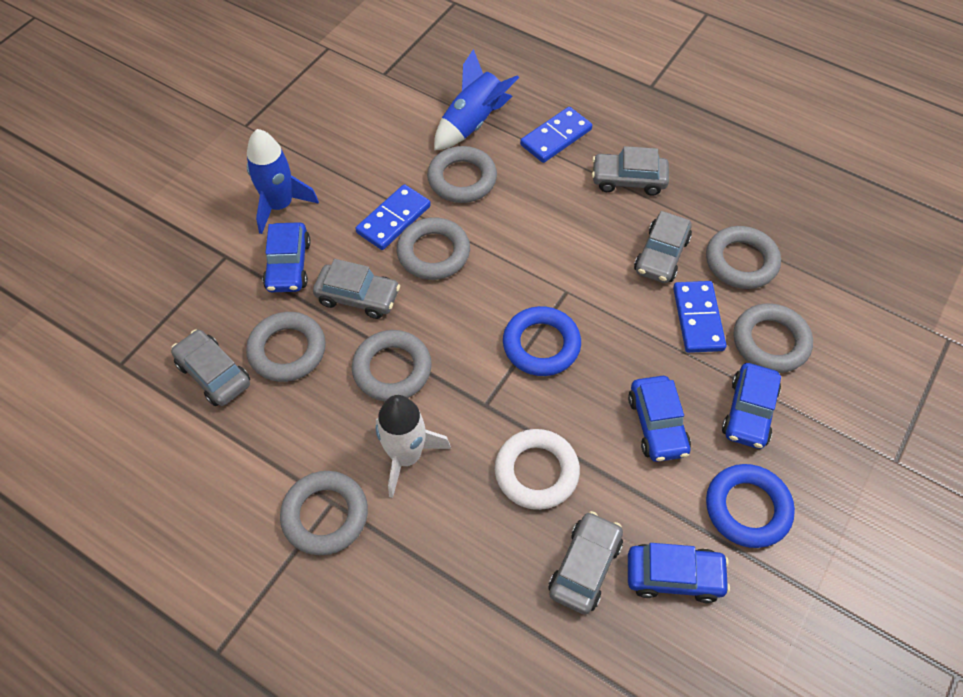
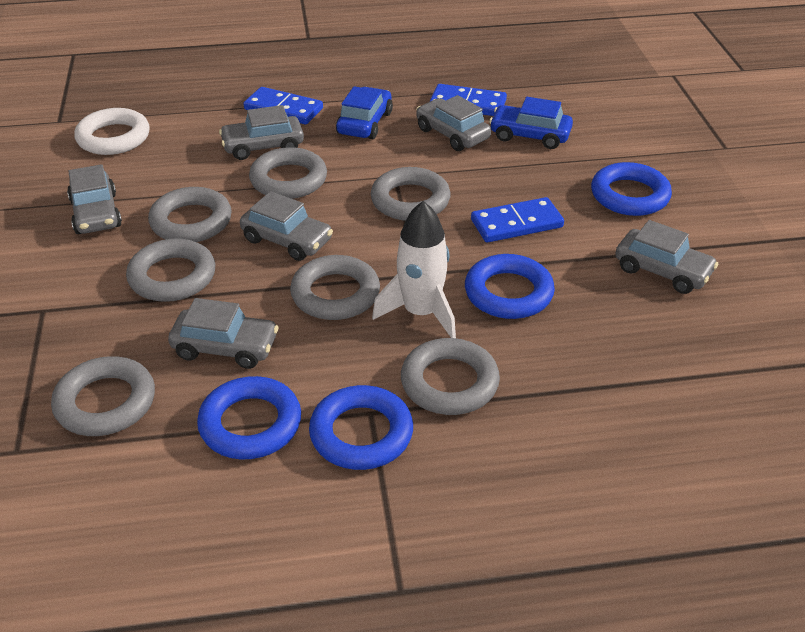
blue car: 4 -> 2
blue ring: 2 -> 4
blue rocket: 2 -> 0
grey car: 5 -> 6

